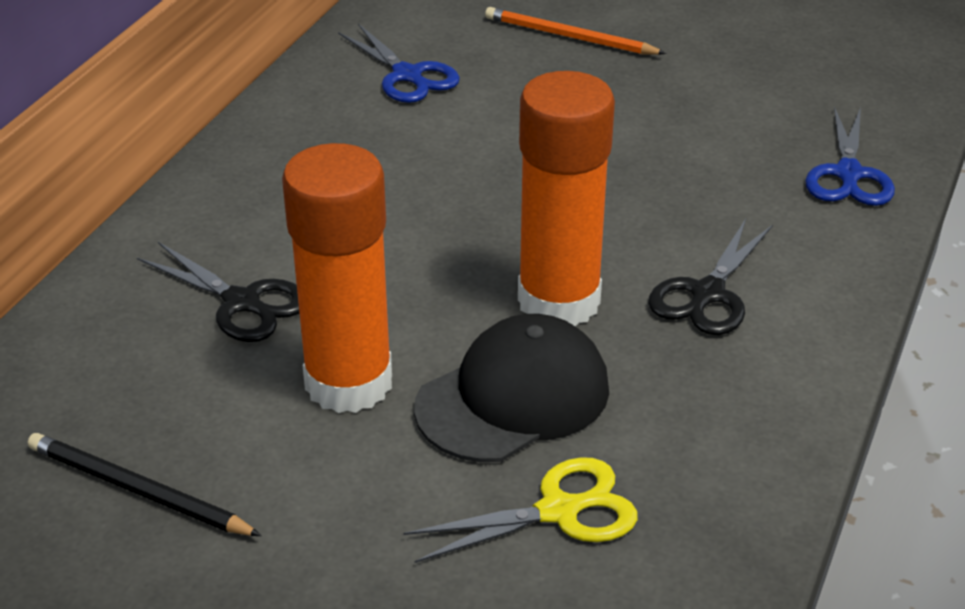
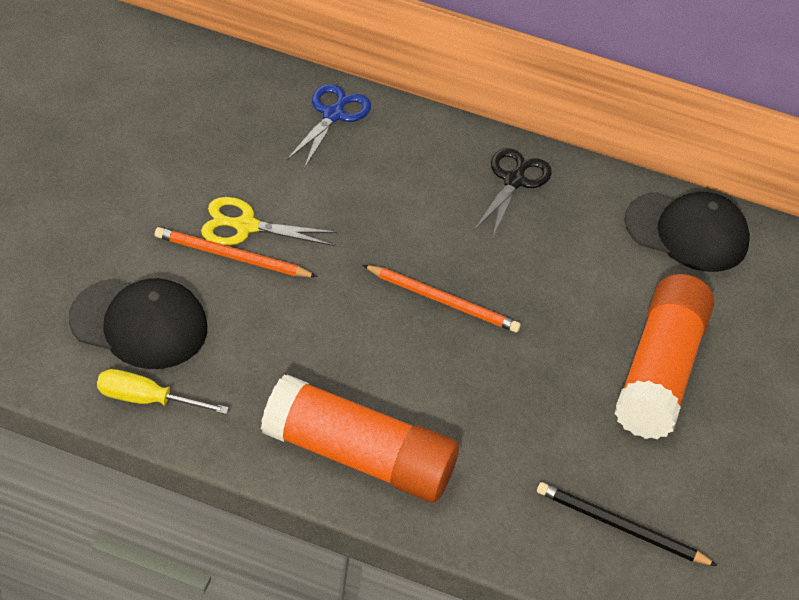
black cap: 1 -> 2
black scissors: 2 -> 1
blue scissors: 2 -> 1
orange pencil: 1 -> 2
yellow screwdriver: 0 -> 1

